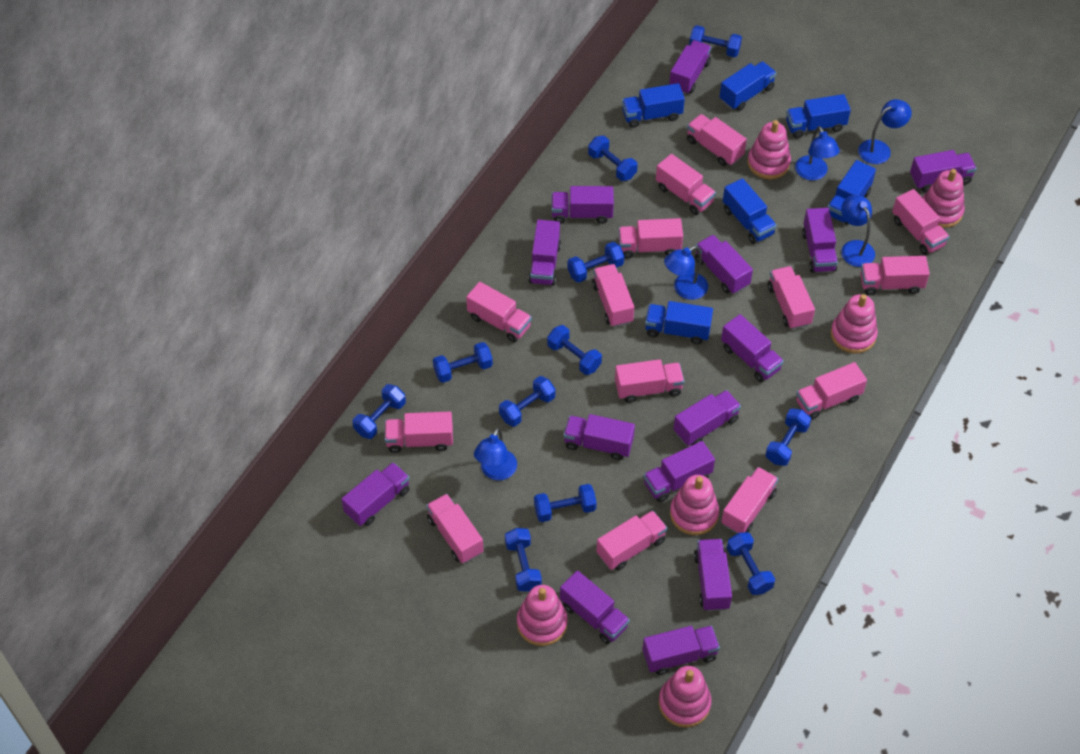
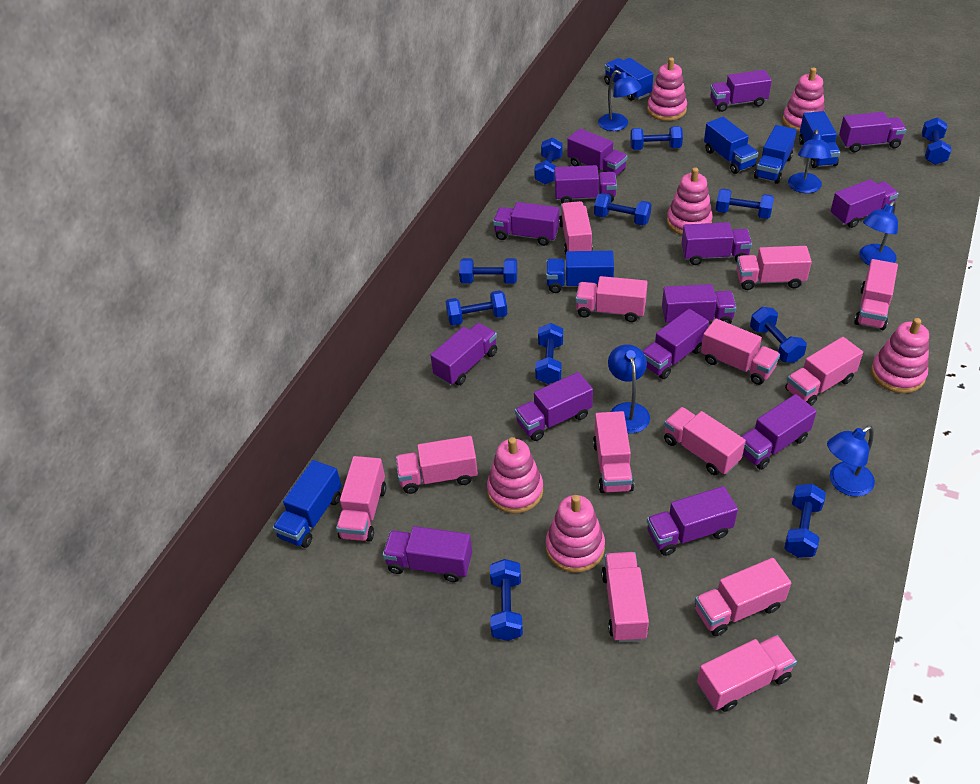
pink truck: 14 -> 13

